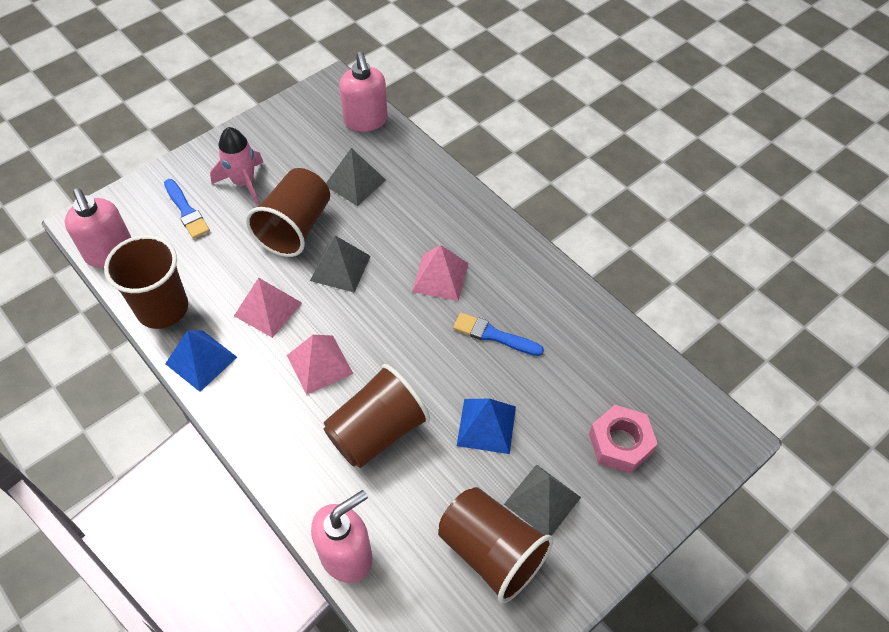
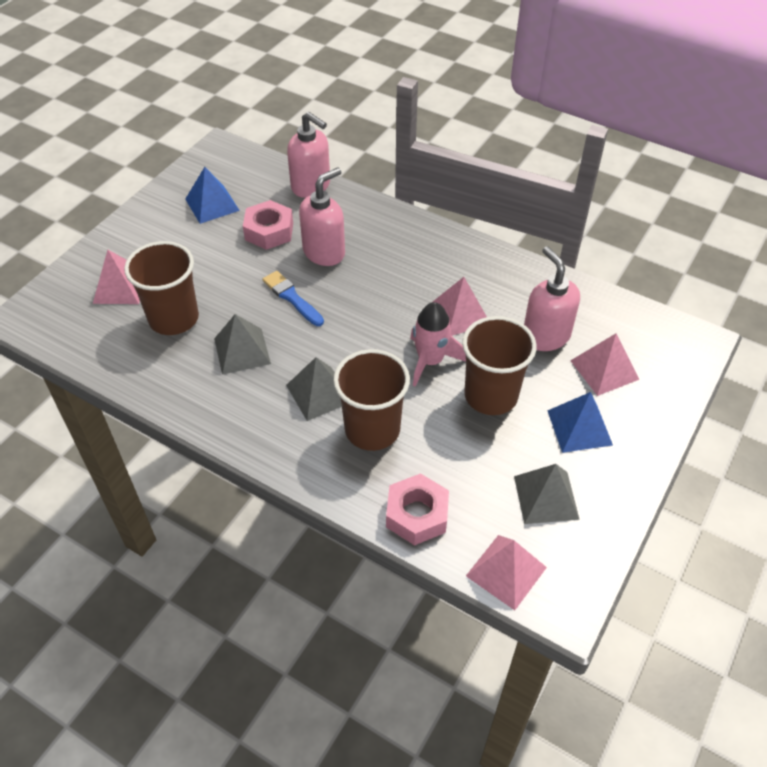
blue brush: 2 -> 1
brown cup: 4 -> 3
pink nut: 1 -> 2
pink pyramid: 3 -> 4

